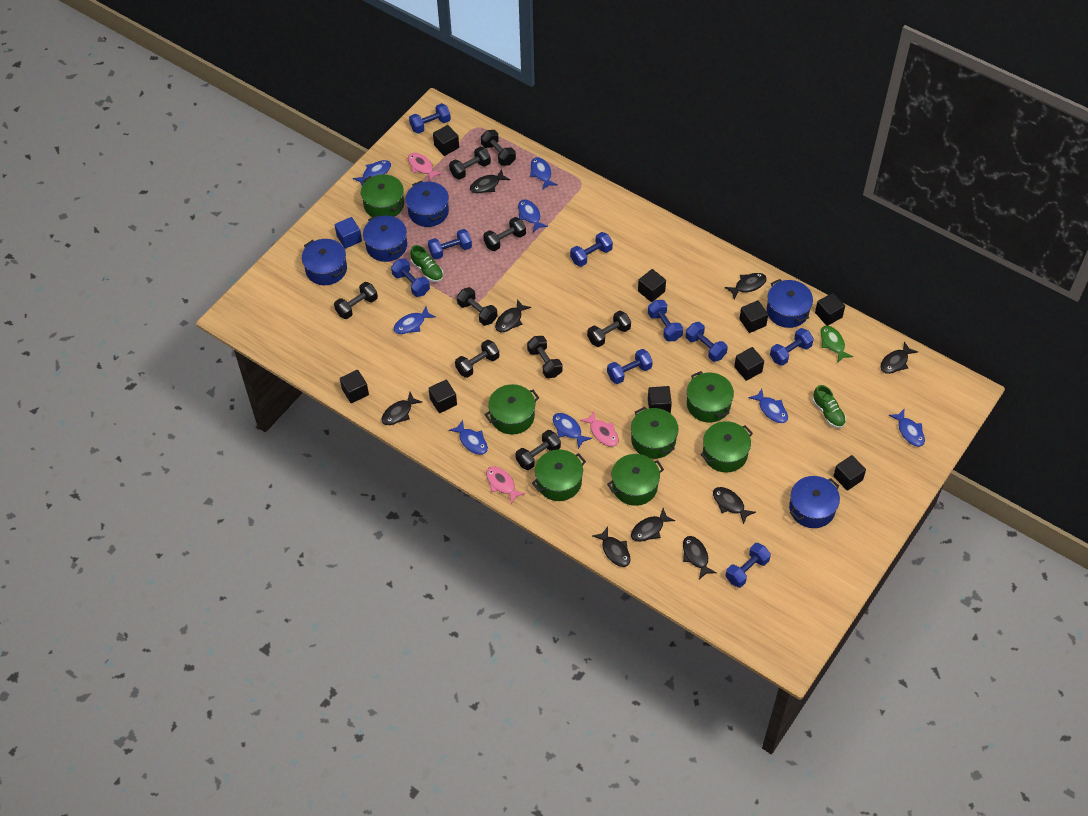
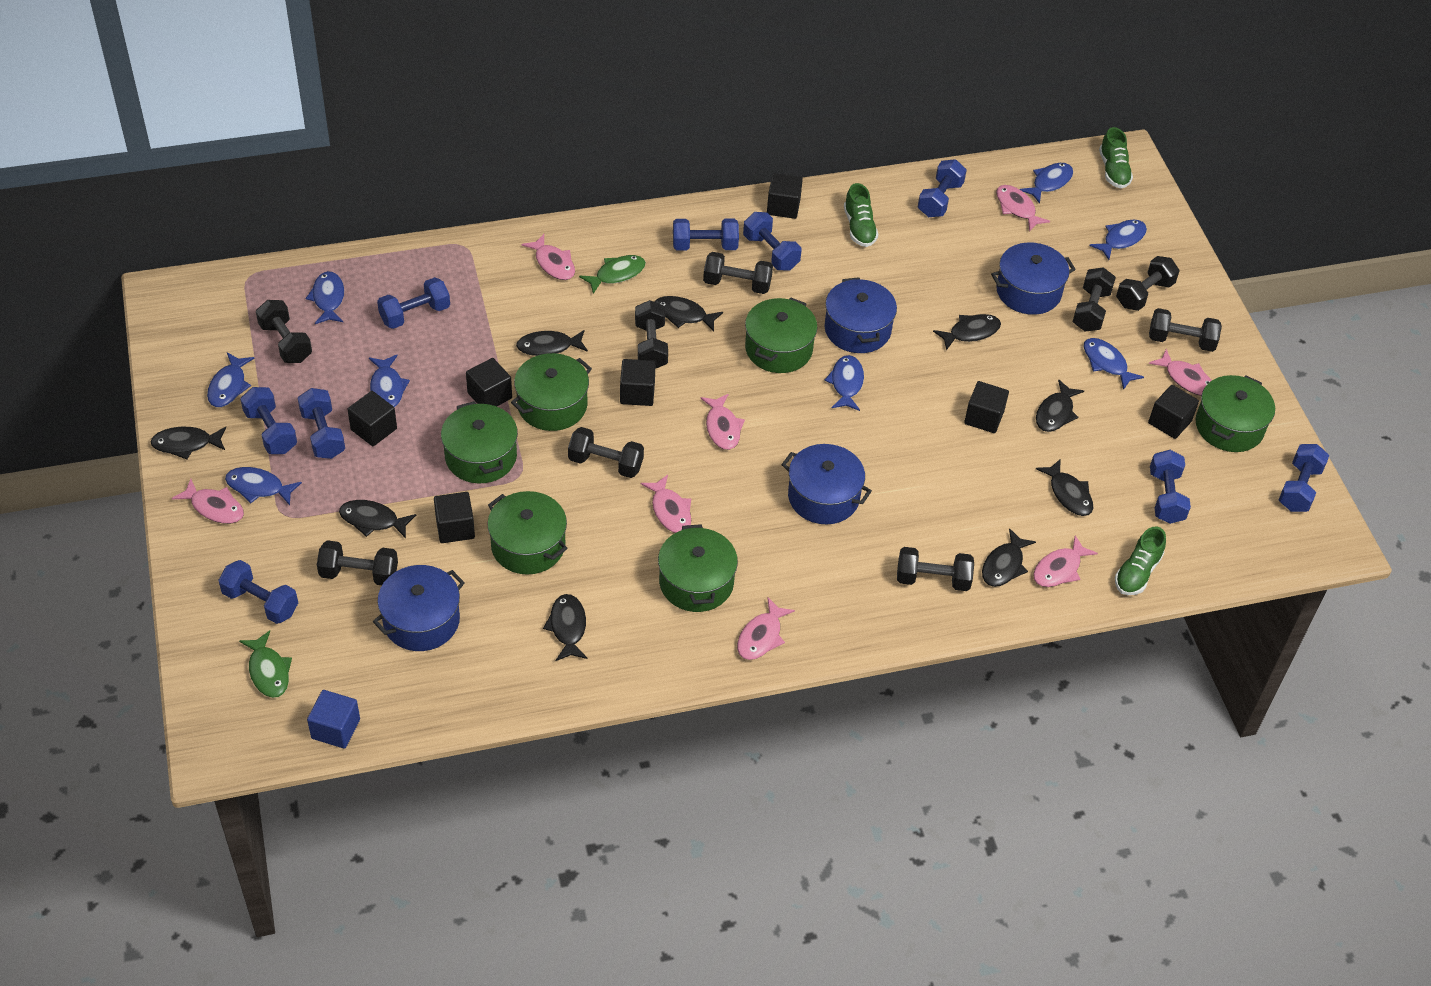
black cube: 9 -> 7
blue pot: 5 -> 4
green fish: 1 -> 2
green pot: 7 -> 6
green shoe: 2 -> 3
pink fish: 3 -> 8

